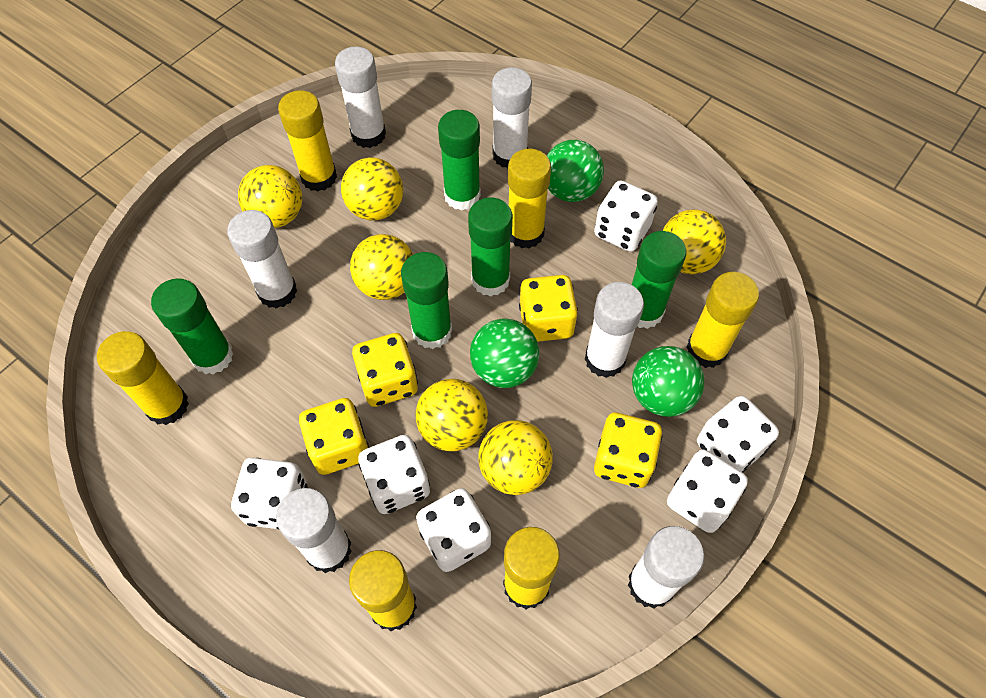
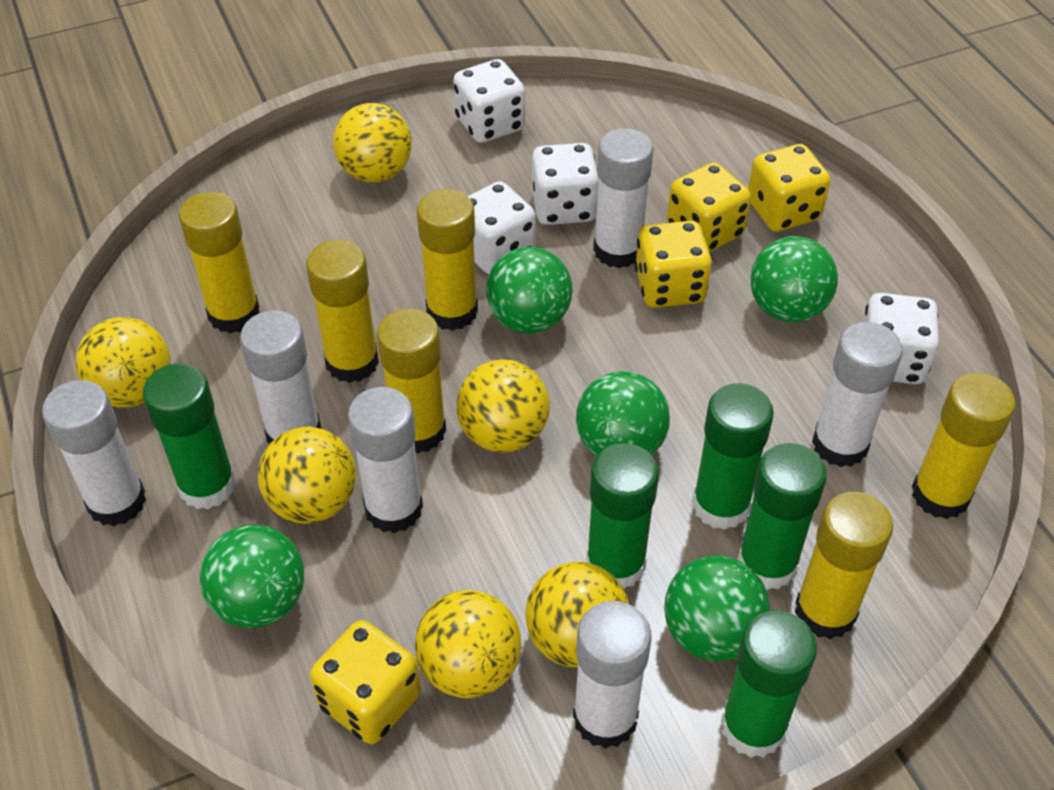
green ball: 3 -> 5
white dice: 6 -> 4

